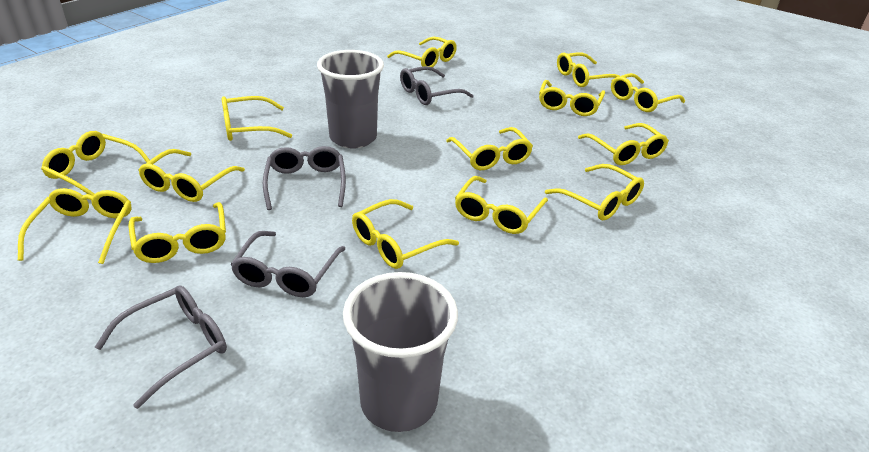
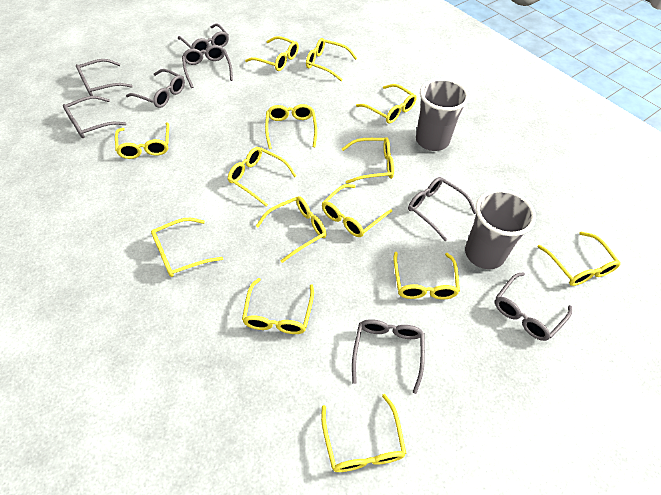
grey glasses: 4 -> 8

